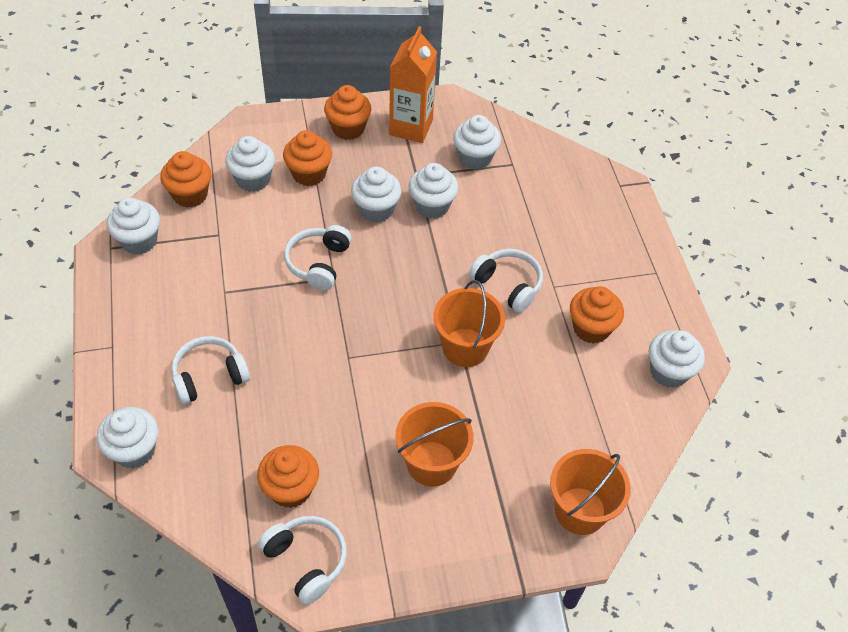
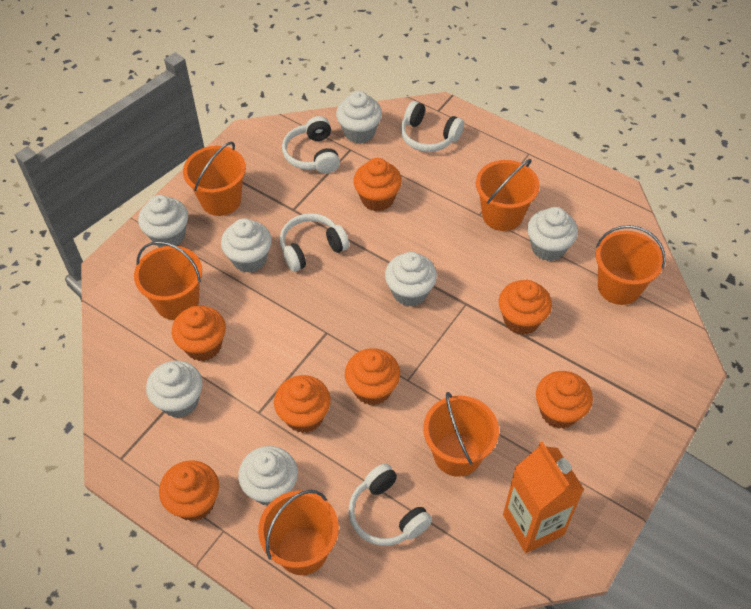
orange bucket: 3 -> 6
orange cupcake: 5 -> 7

